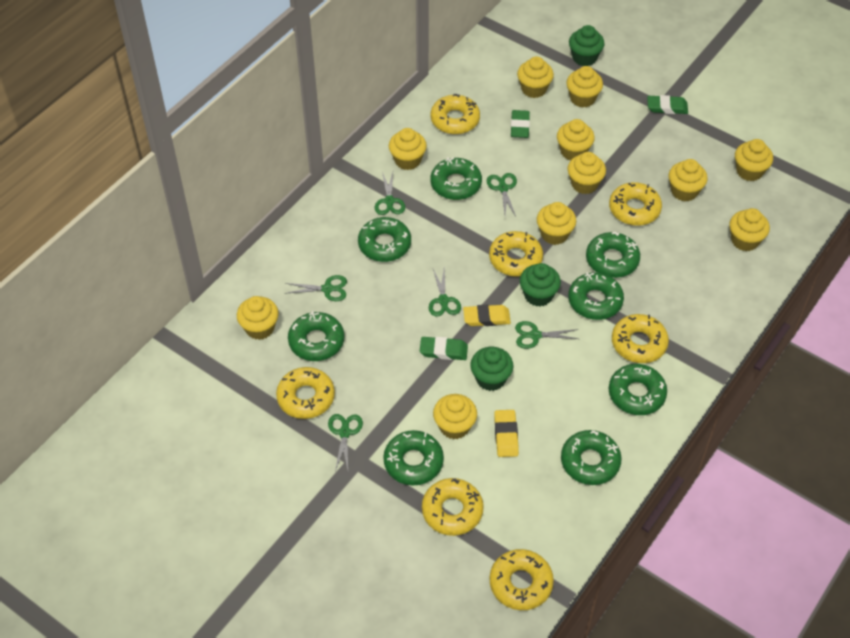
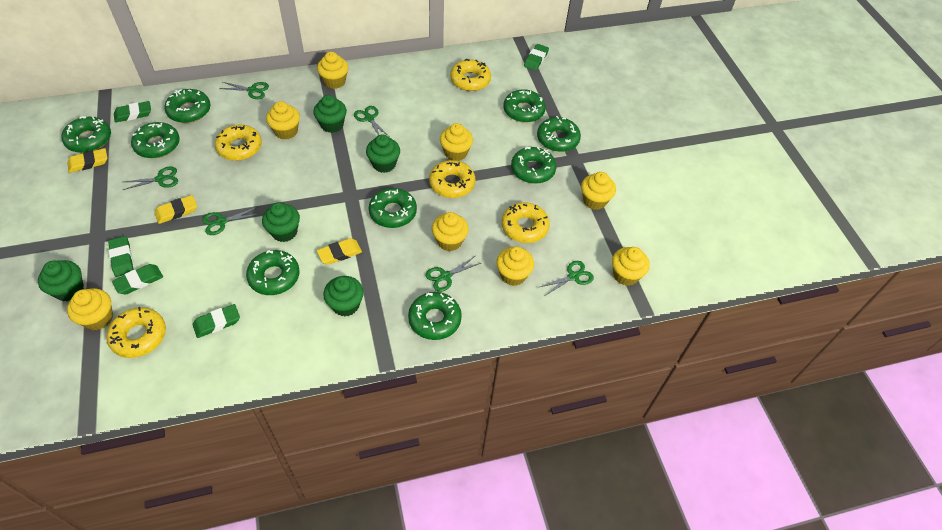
green cupcake: 3 -> 5
green donut: 8 -> 9
green eraser: 3 -> 5
yellow cupcake: 11 -> 8
yellow donut: 7 -> 5
yellow eraser: 2 -> 3

